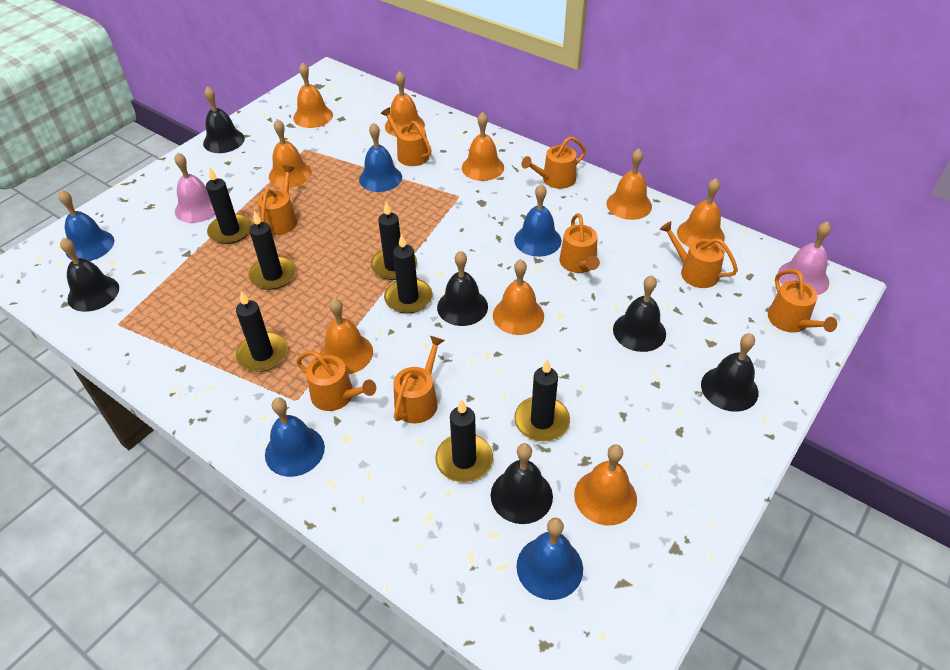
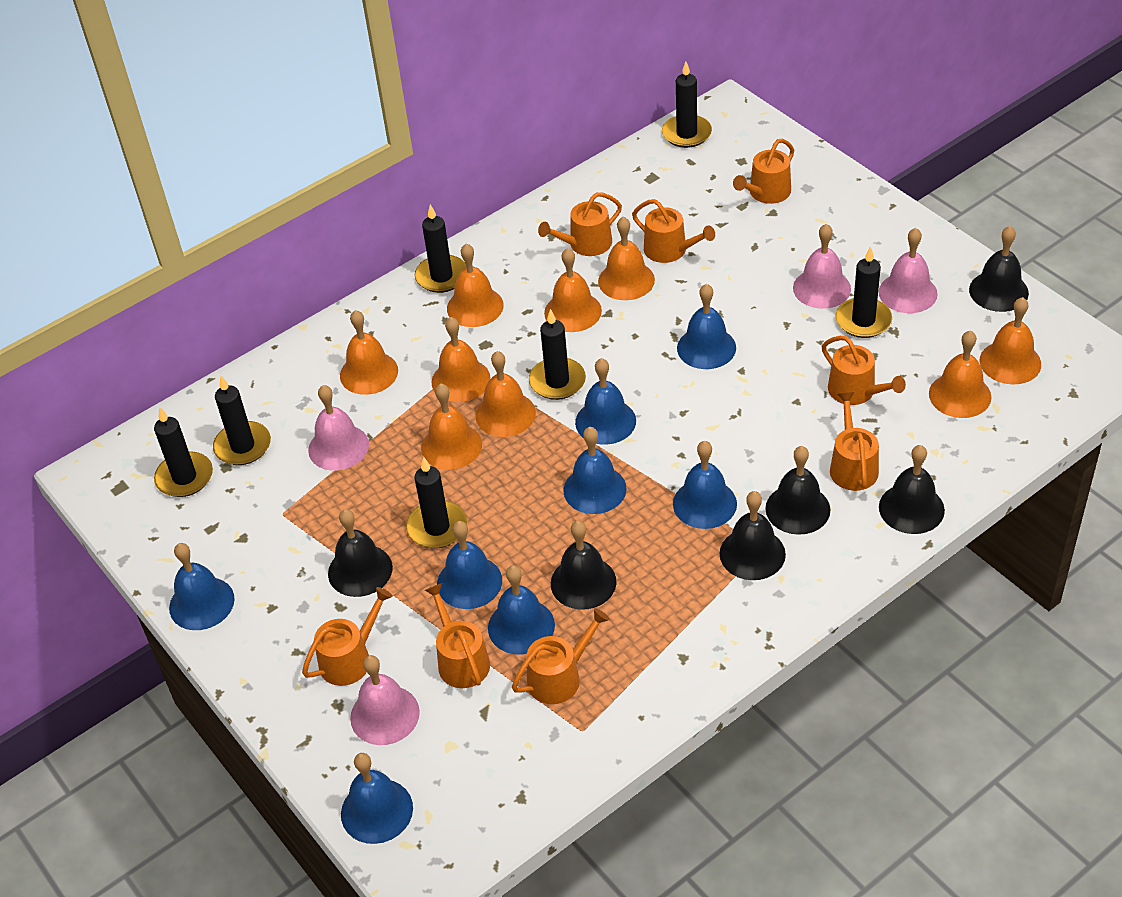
blue bell: 5 -> 8
pink bell: 2 -> 4

